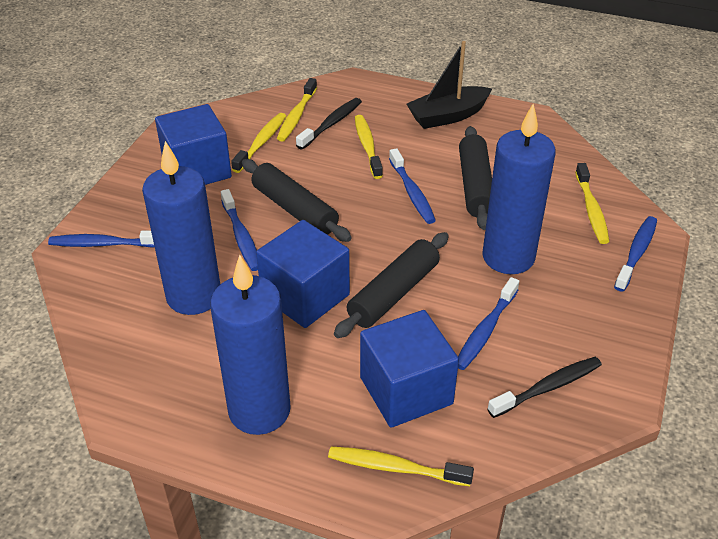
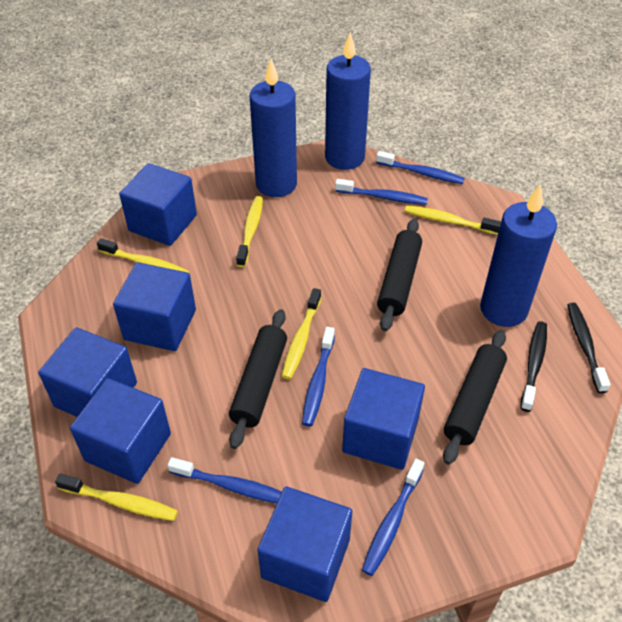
black boat: 1 -> 0
blue cube: 3 -> 6

